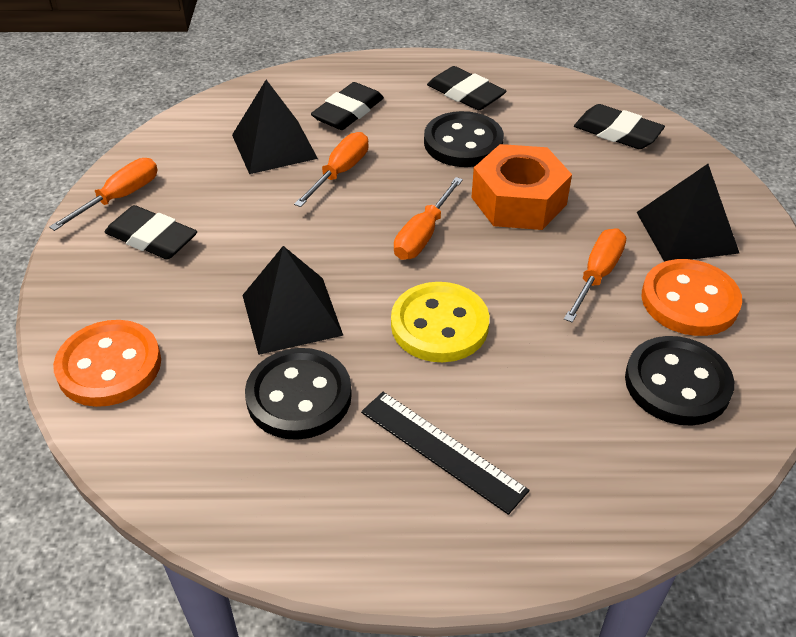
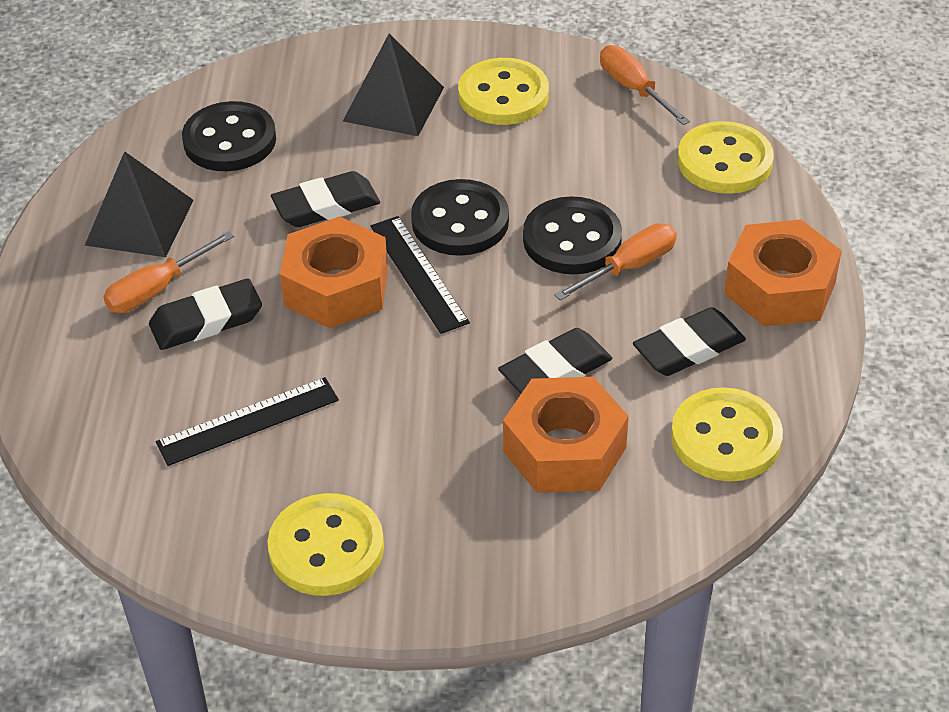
black pyramid: 3 -> 2
black ruler: 1 -> 2
orange button: 2 -> 0
orange nut: 1 -> 3
orange screwdriver: 4 -> 3
yellow button: 1 -> 4

